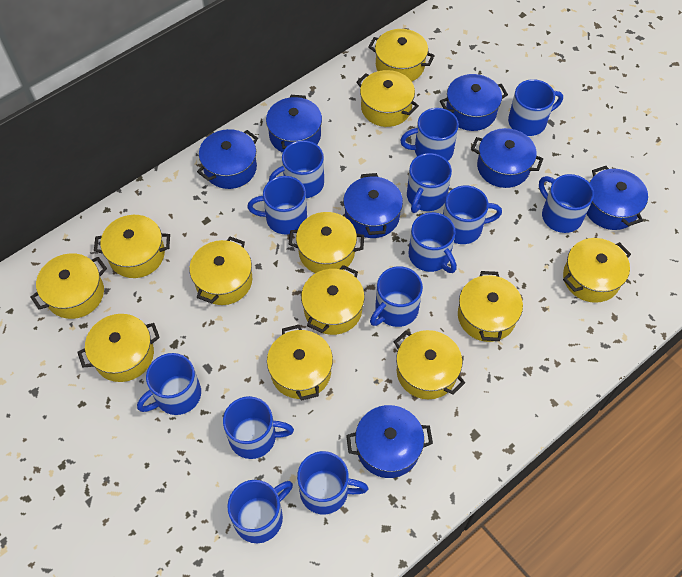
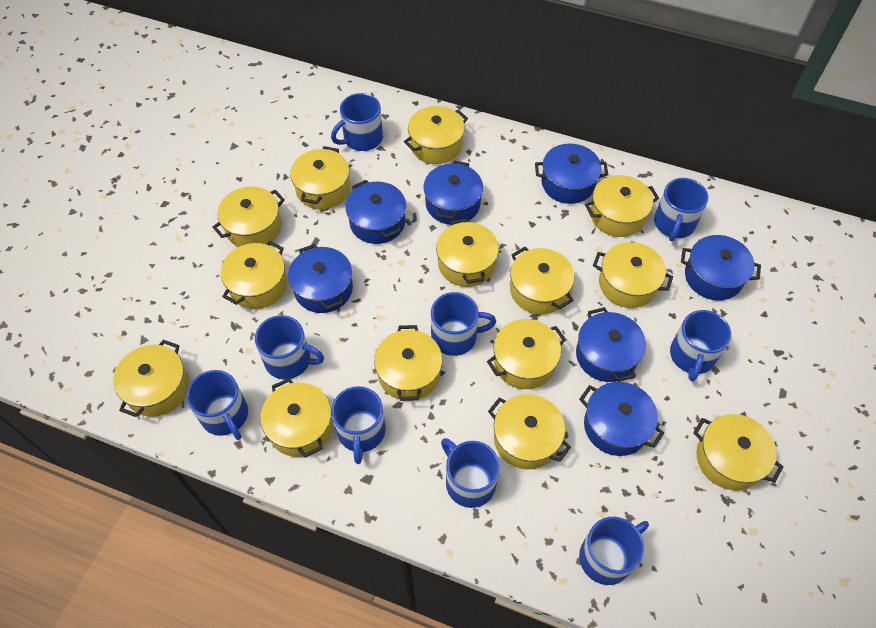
blue mug: 13 -> 9
yellow pot: 12 -> 14

